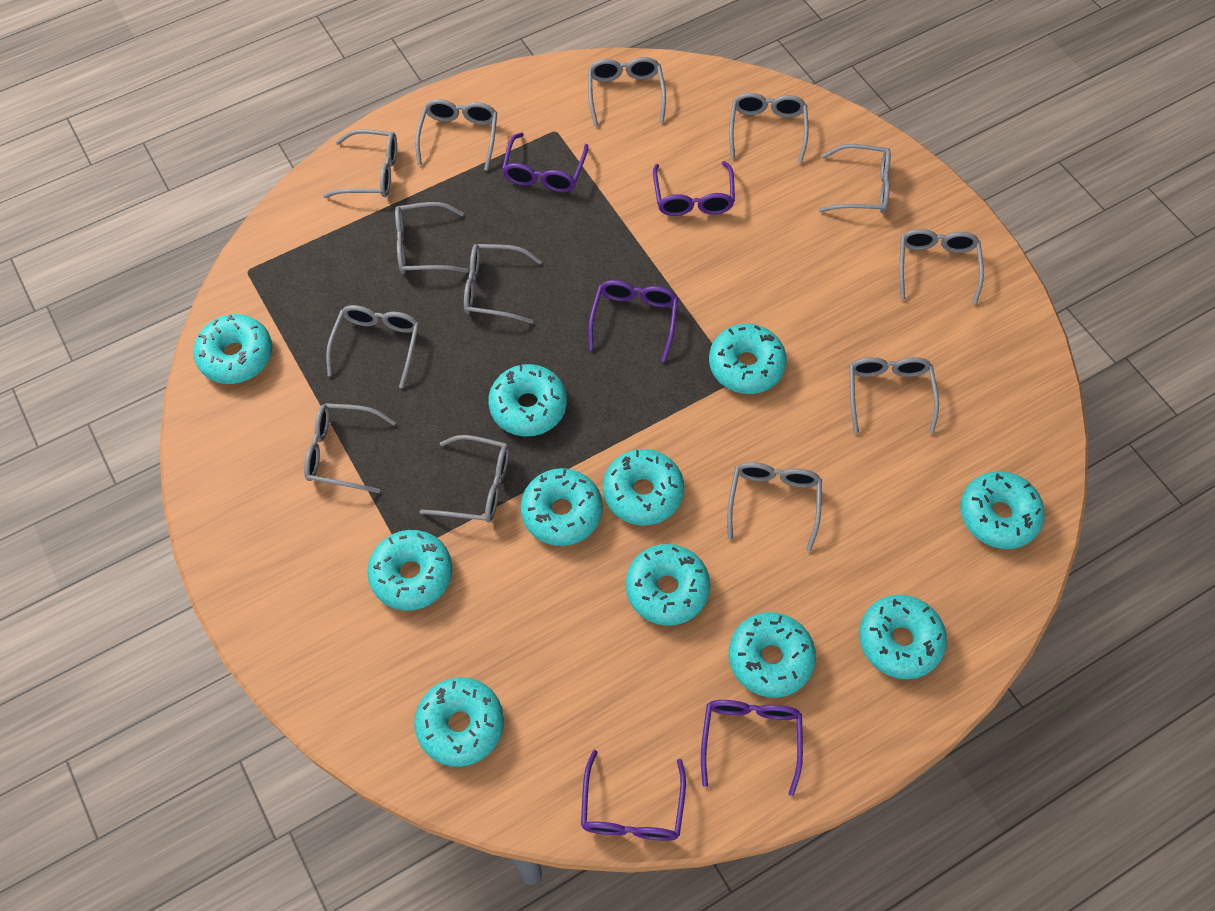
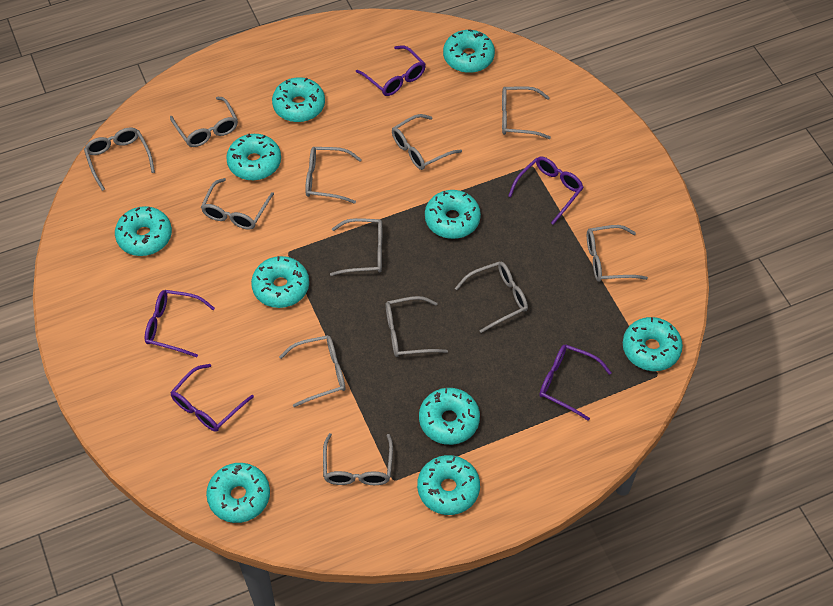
grey glasses: 13 -> 12
turquoise donut: 11 -> 10

